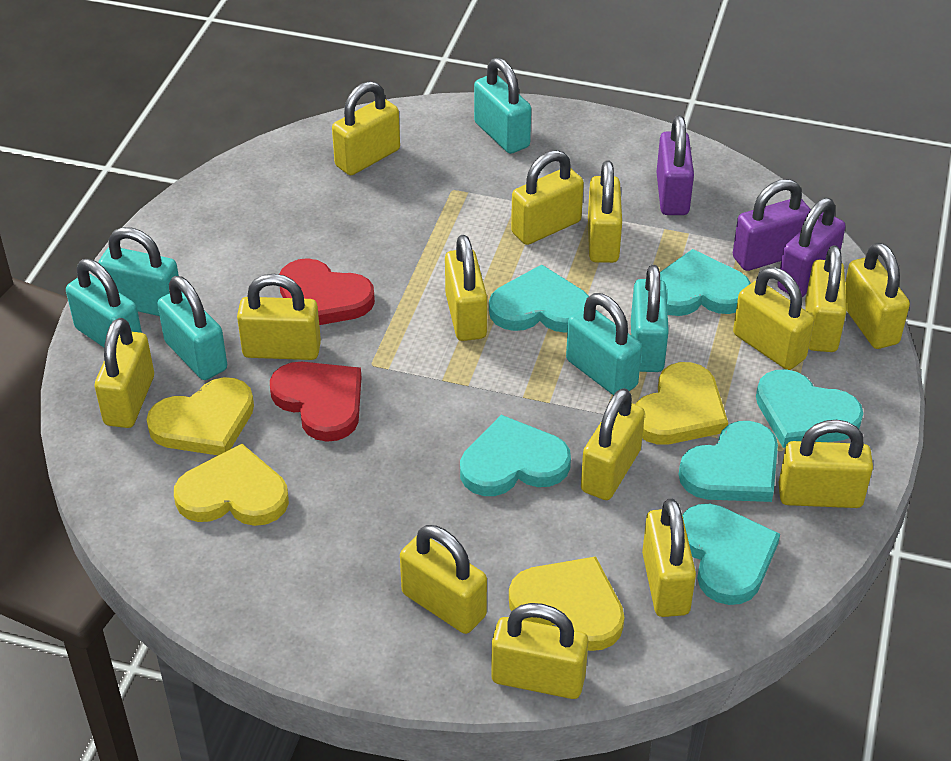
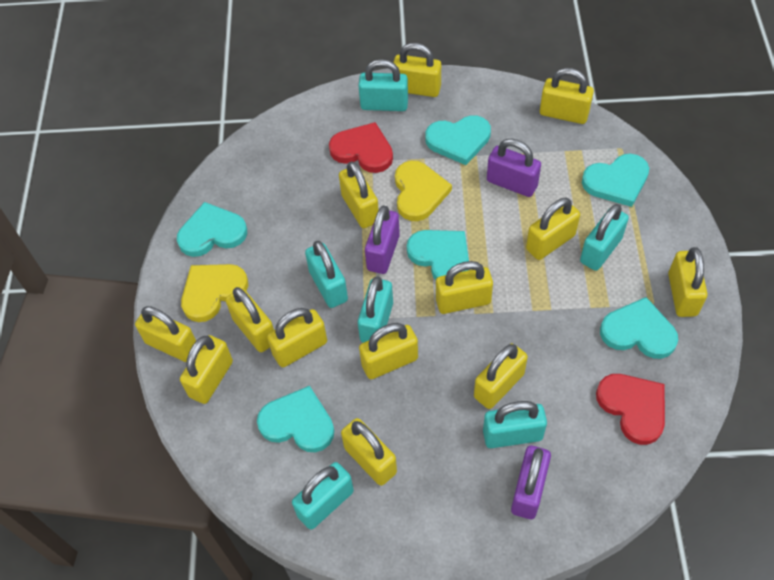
yellow heart: 4 -> 2
yellow padlock: 14 -> 13

